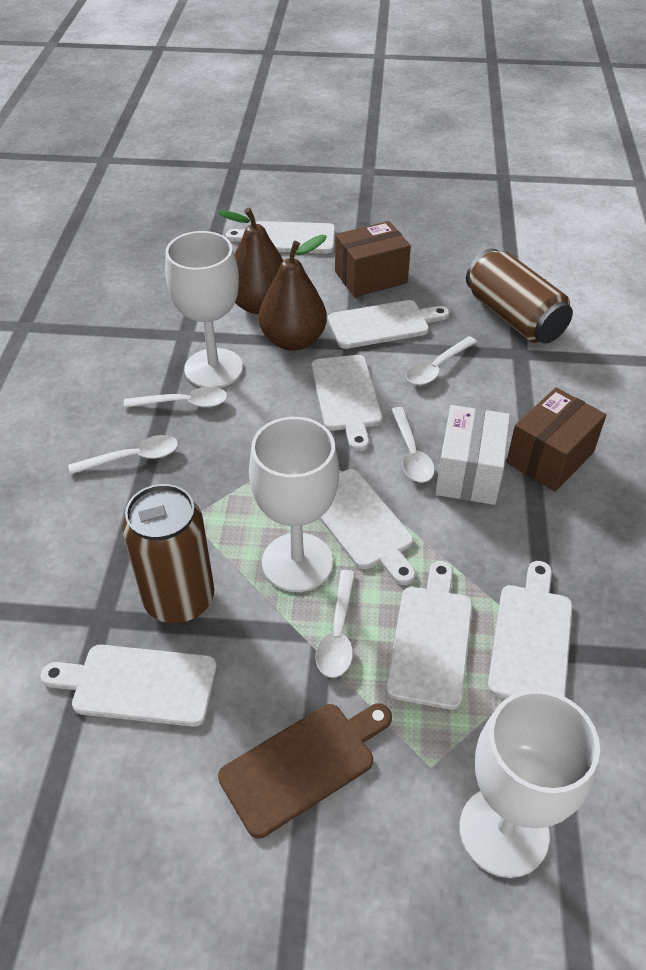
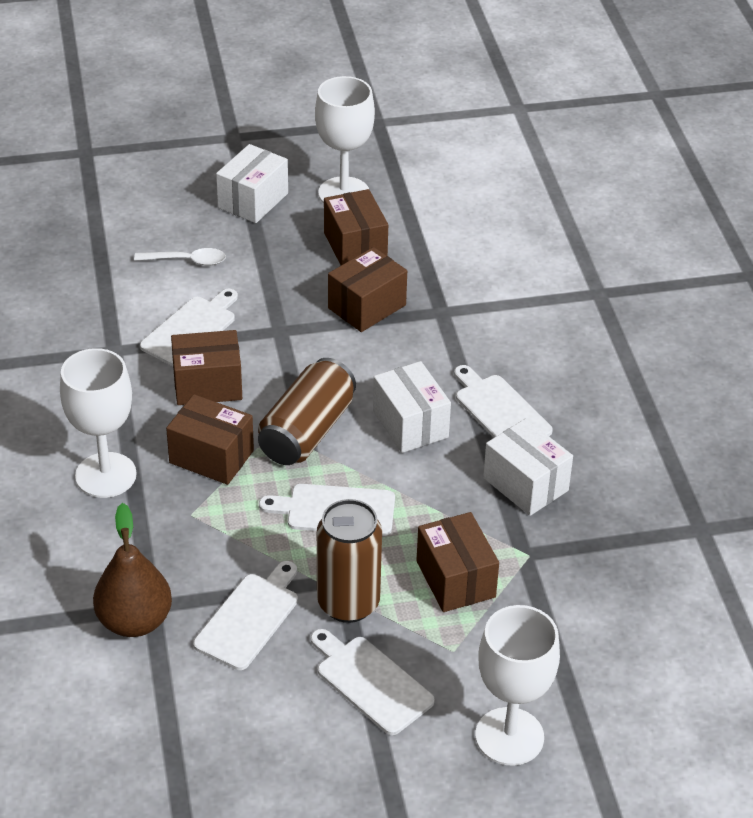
brown box: 2 -> 5
brown cutting board: 1 -> 0
brown pear: 2 -> 1
white box: 1 -> 3
white cutting board: 7 -> 5
white spoon: 5 -> 1

